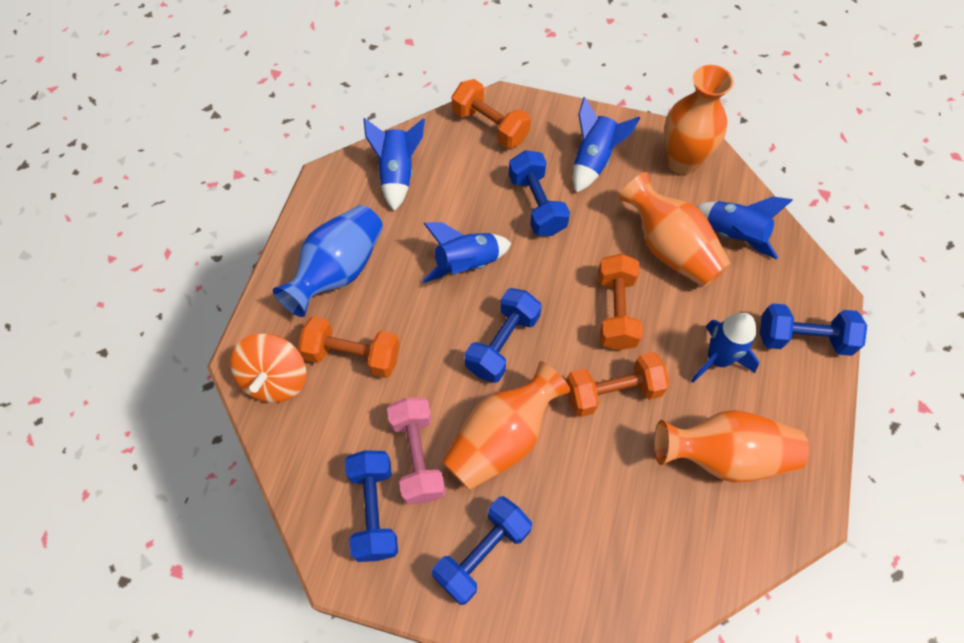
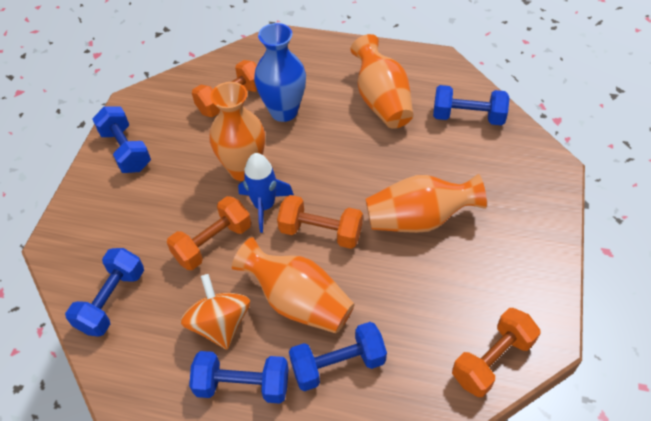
blue rocket: 5 -> 1
pink dumbbell: 1 -> 0

